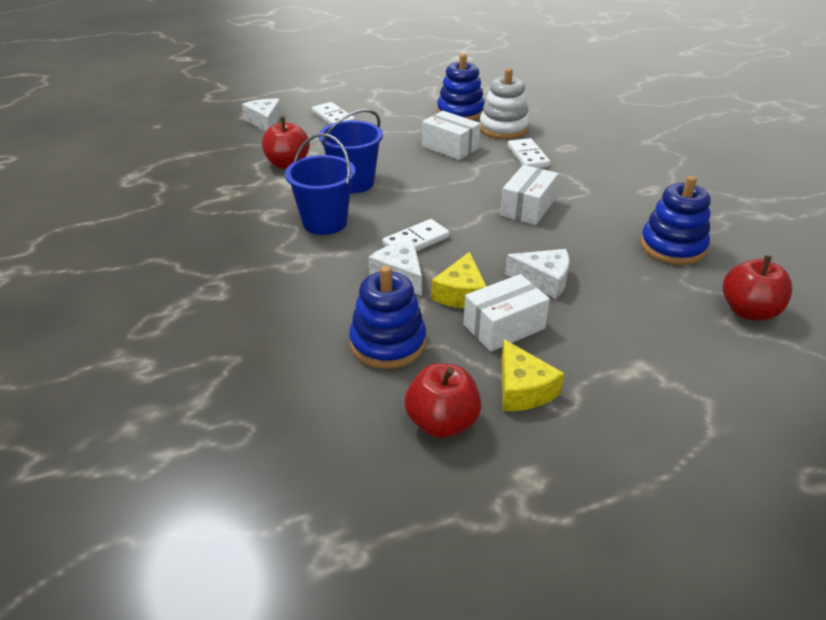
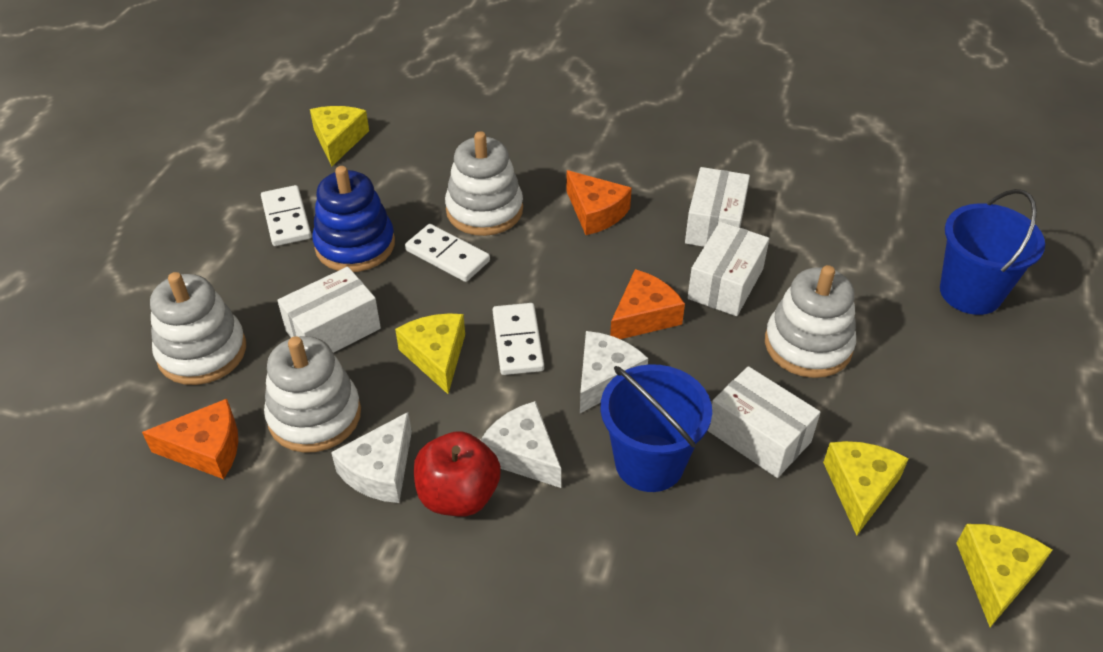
blue stacking toy: 3 -> 1
orange cheese: 0 -> 3
red apple: 3 -> 1
white box: 3 -> 4
white stacking toy: 1 -> 4
yellow cheese: 2 -> 4

